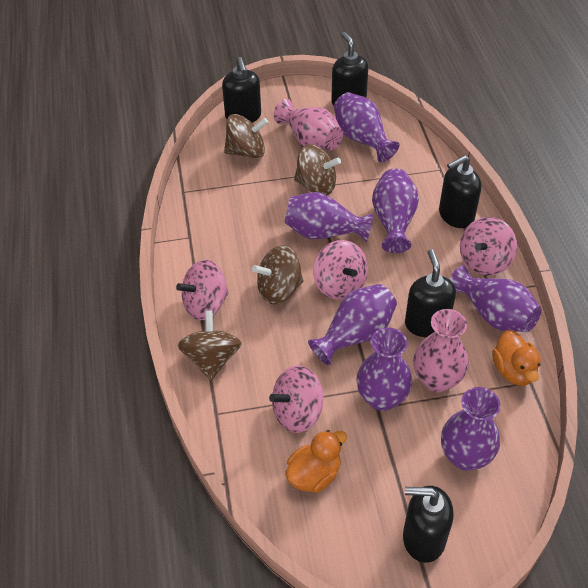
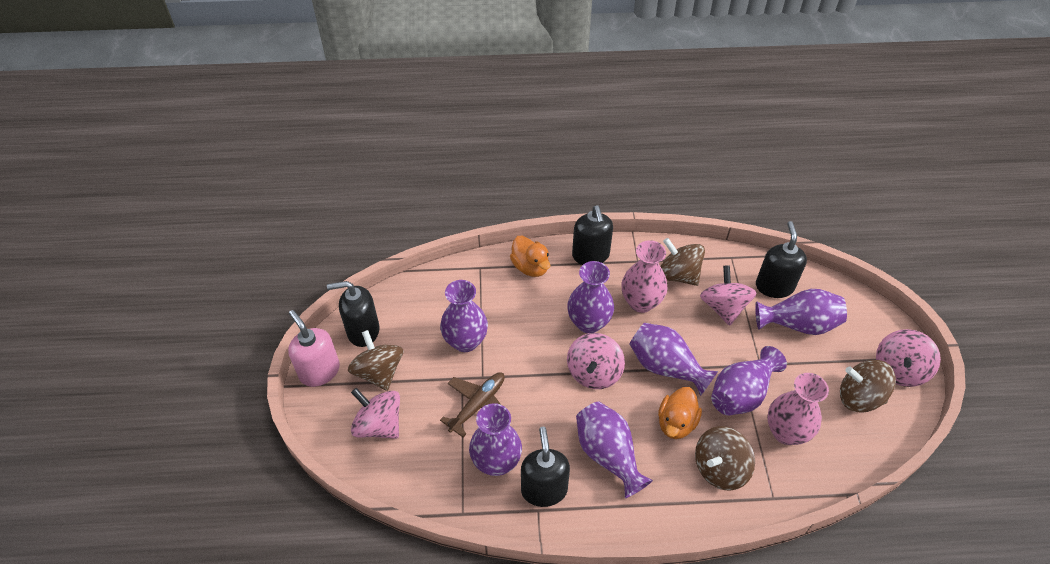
black soap dispenser: 5 -> 4
brown plane: 0 -> 1
pink soap dispenser: 0 -> 1

